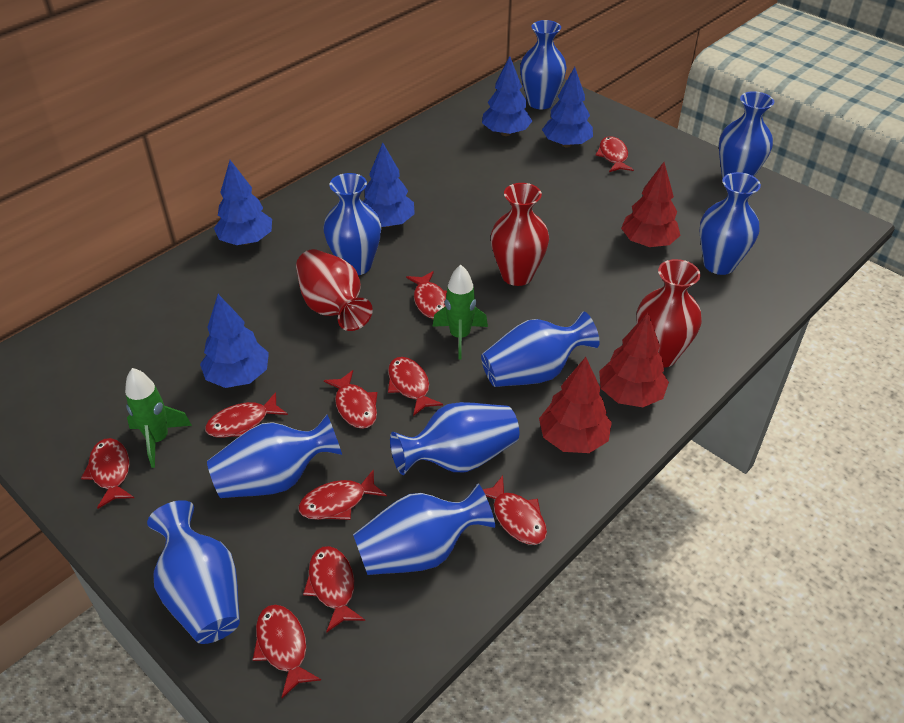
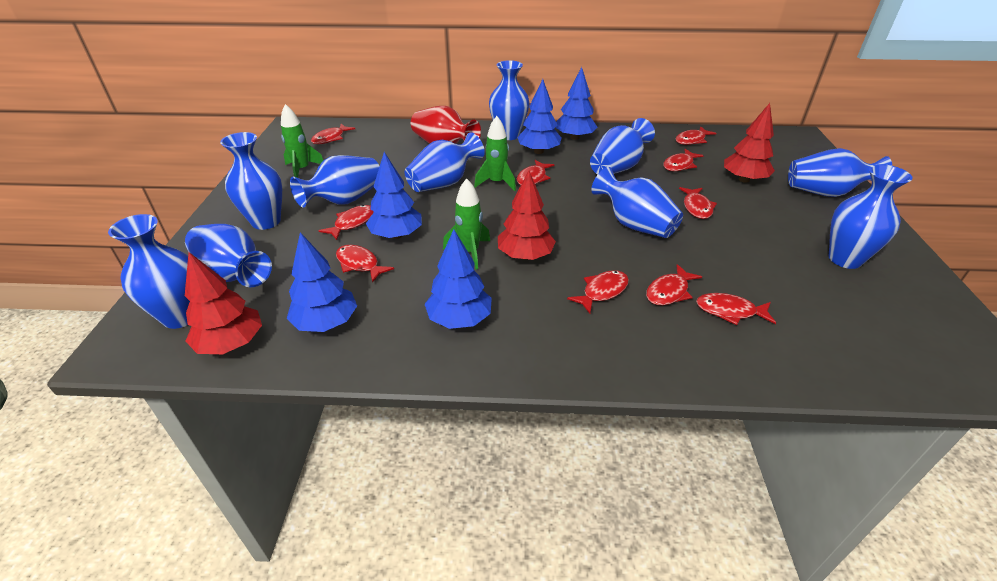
blue vase: 9 -> 10
green rocket: 2 -> 3
red vase: 3 -> 1

